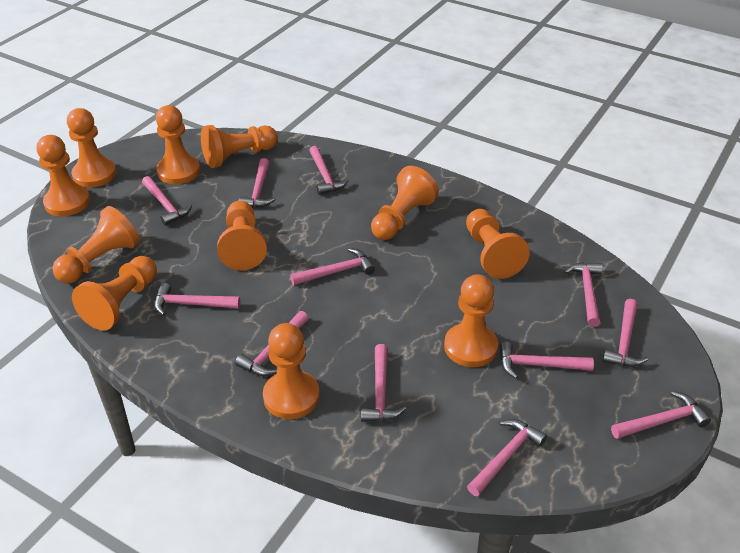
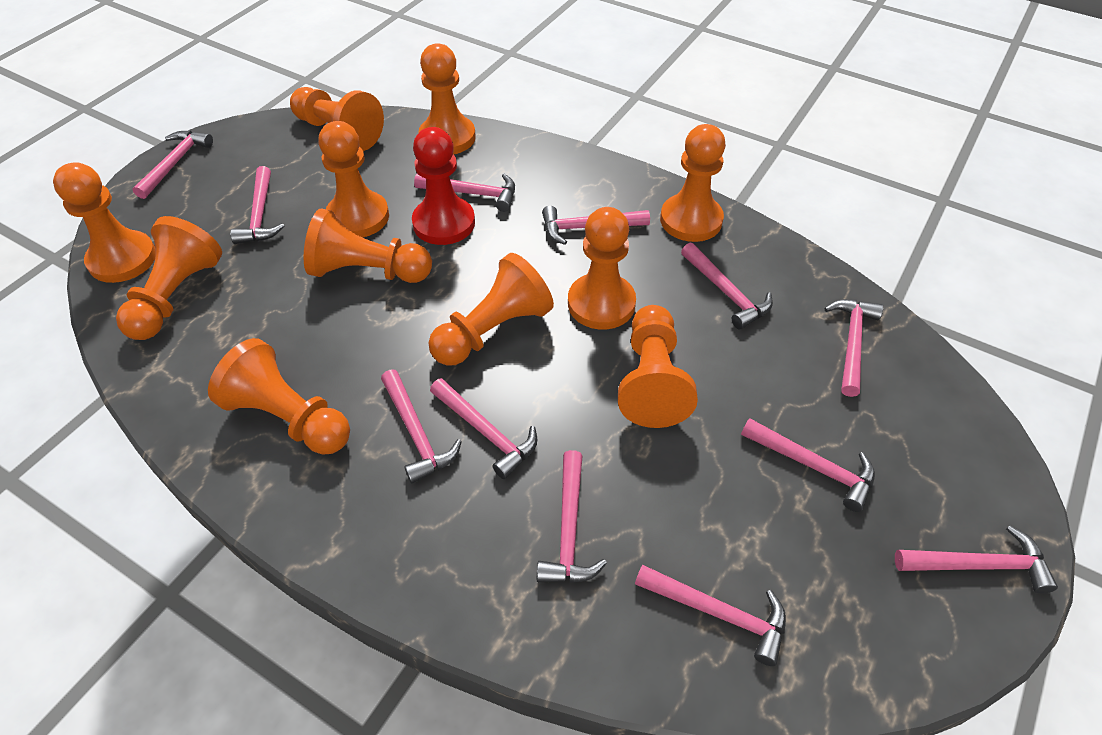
red pawn: 0 -> 1

